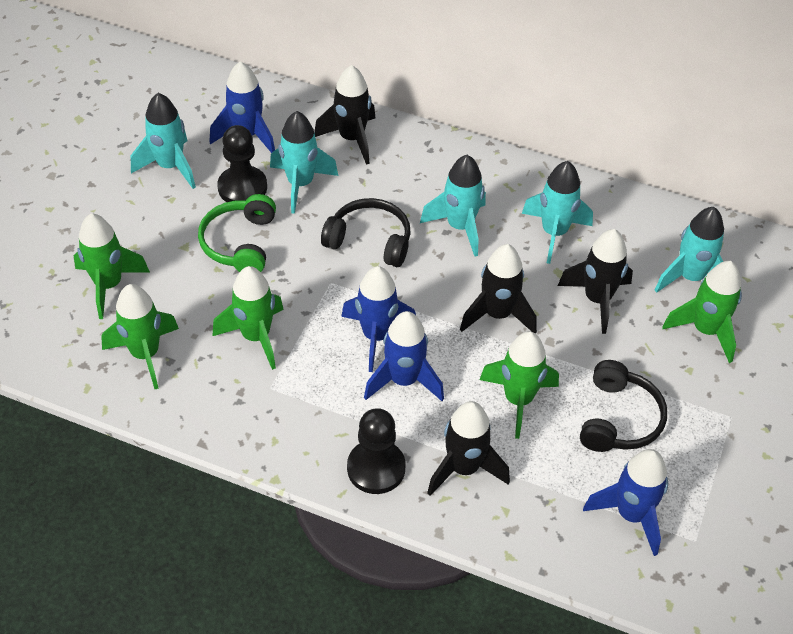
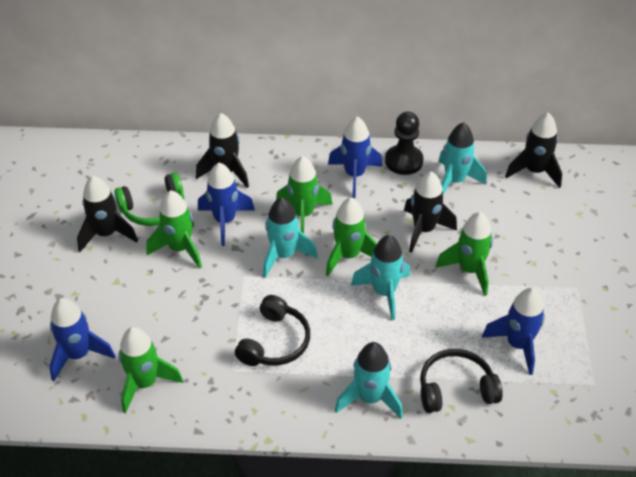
black pawn: 2 -> 1
turquoise rocket: 5 -> 4

